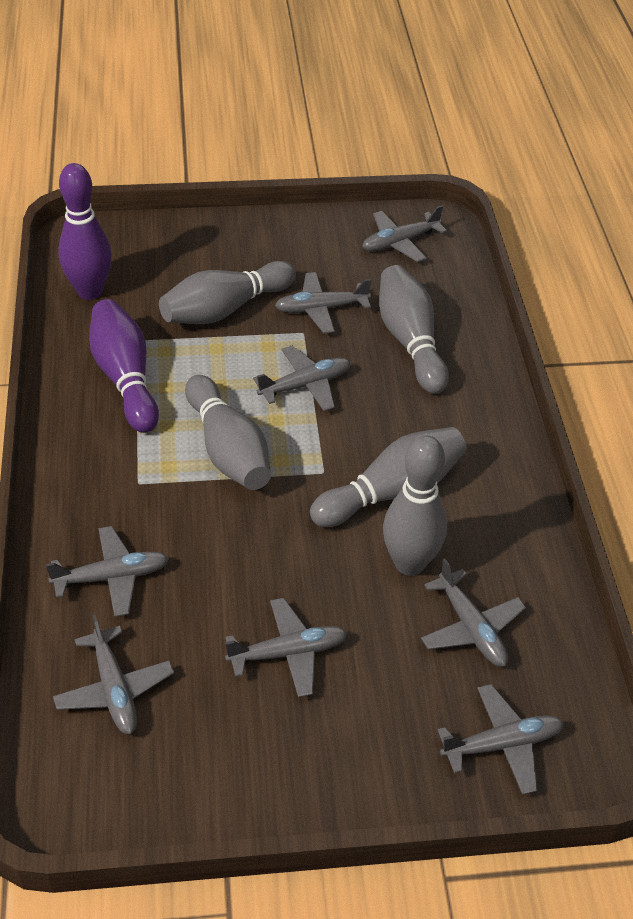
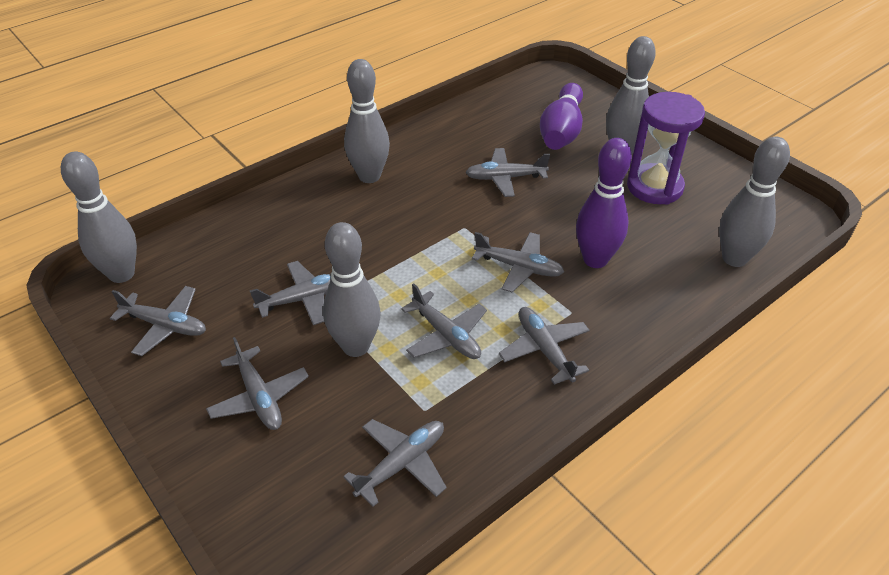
purple hourglass: 0 -> 1

